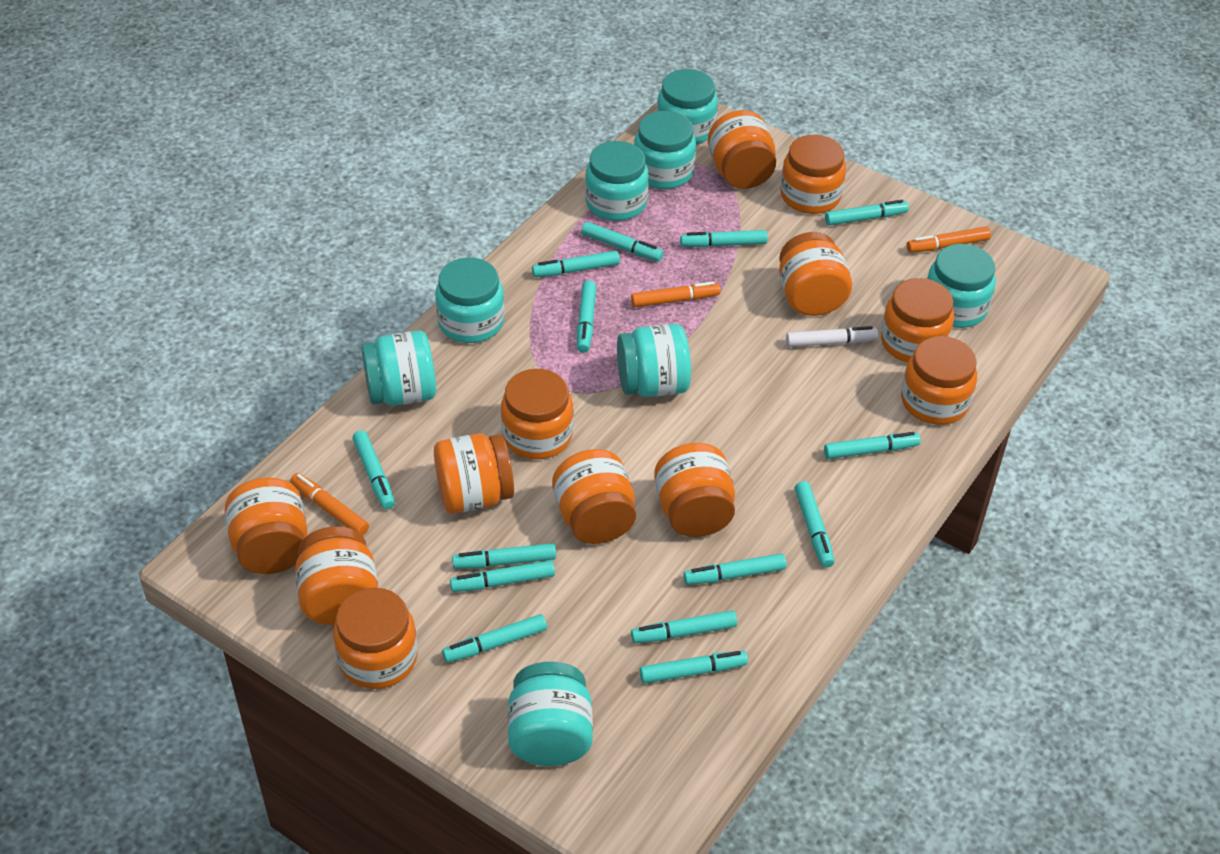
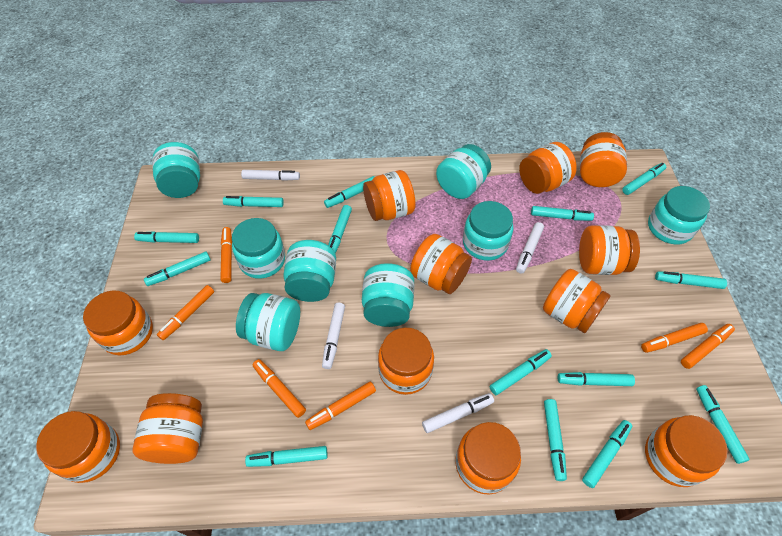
orange marker: 3 -> 6
white marker: 1 -> 4

